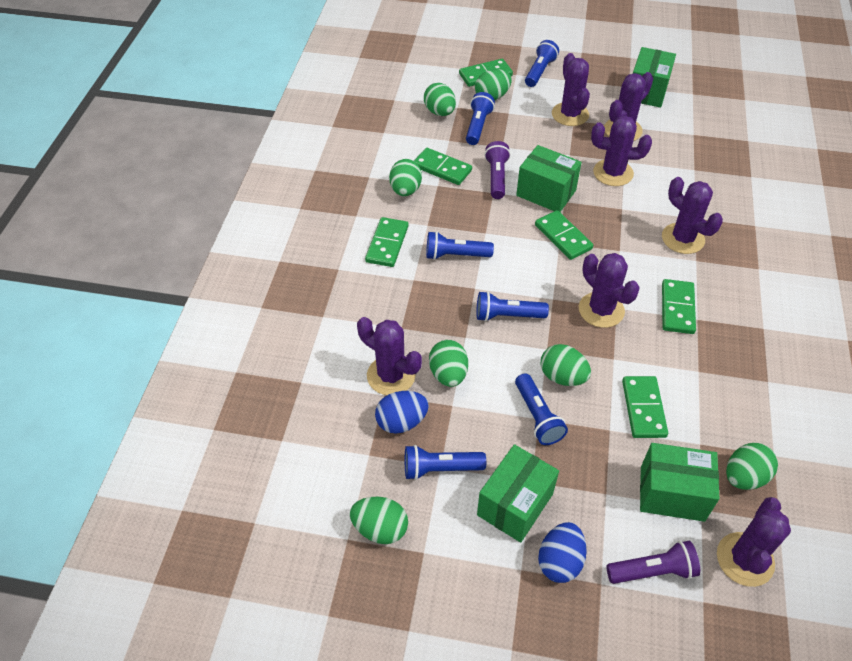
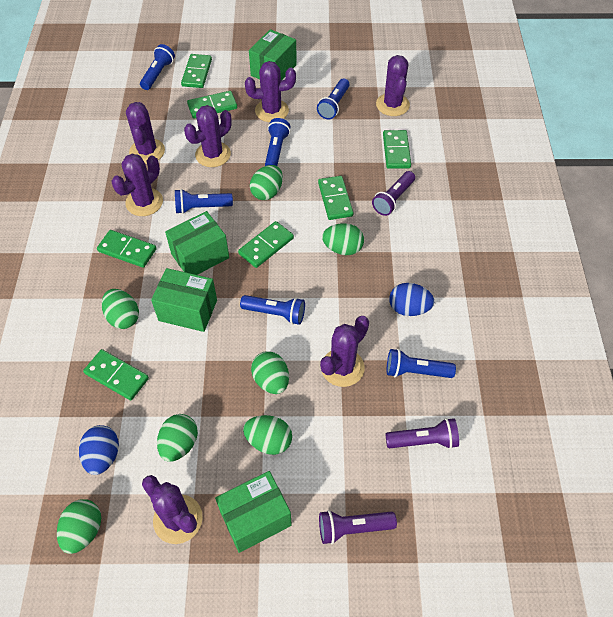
green domino: 6 -> 7
purple flashlight: 2 -> 3

